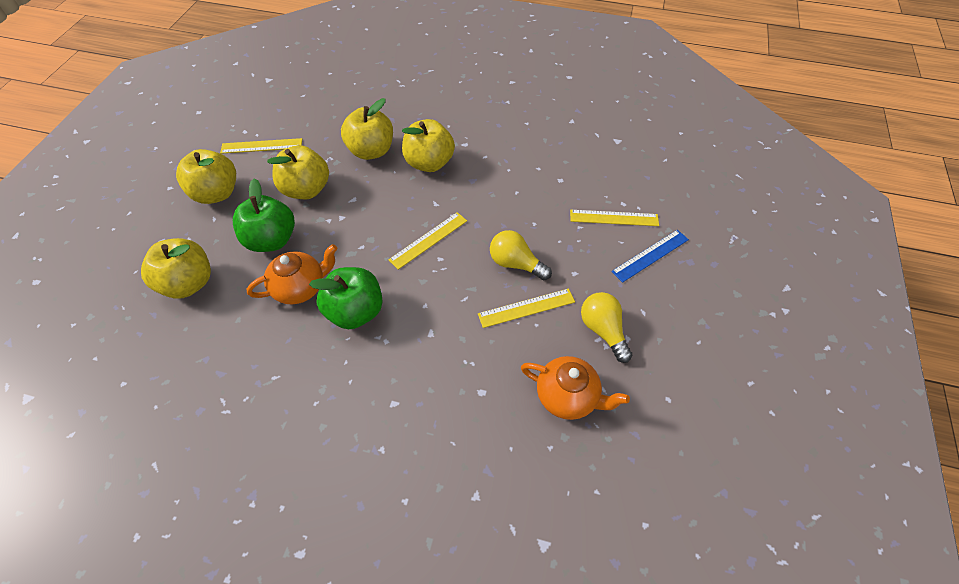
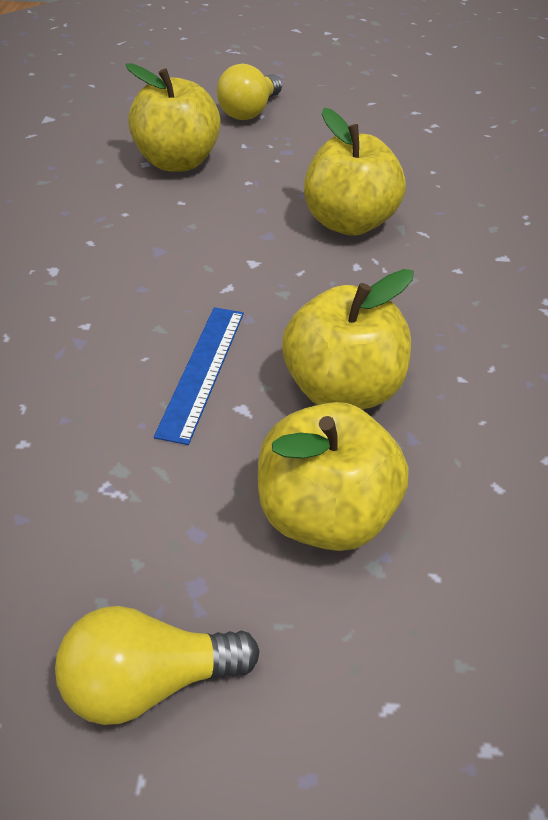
green apple: 2 -> 0
orange teapot: 2 -> 0
yellow apple: 5 -> 4
yellow ruler: 4 -> 0

